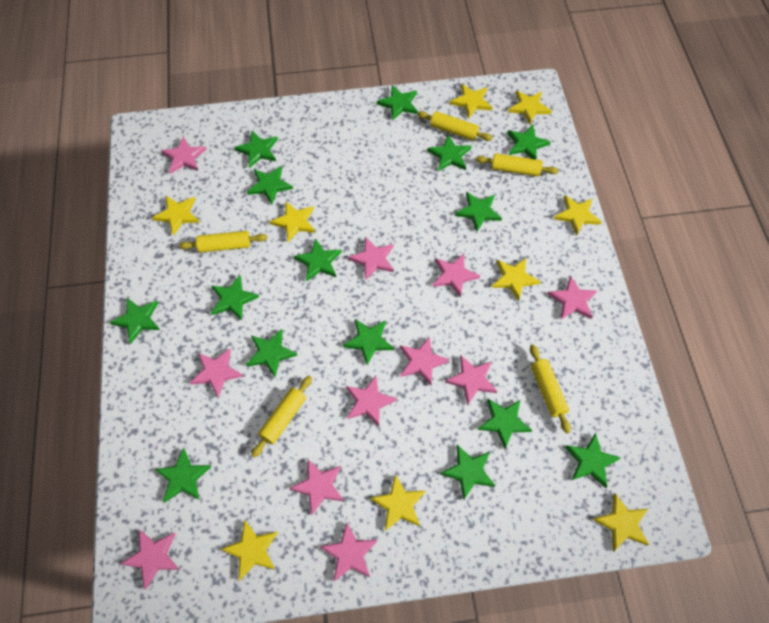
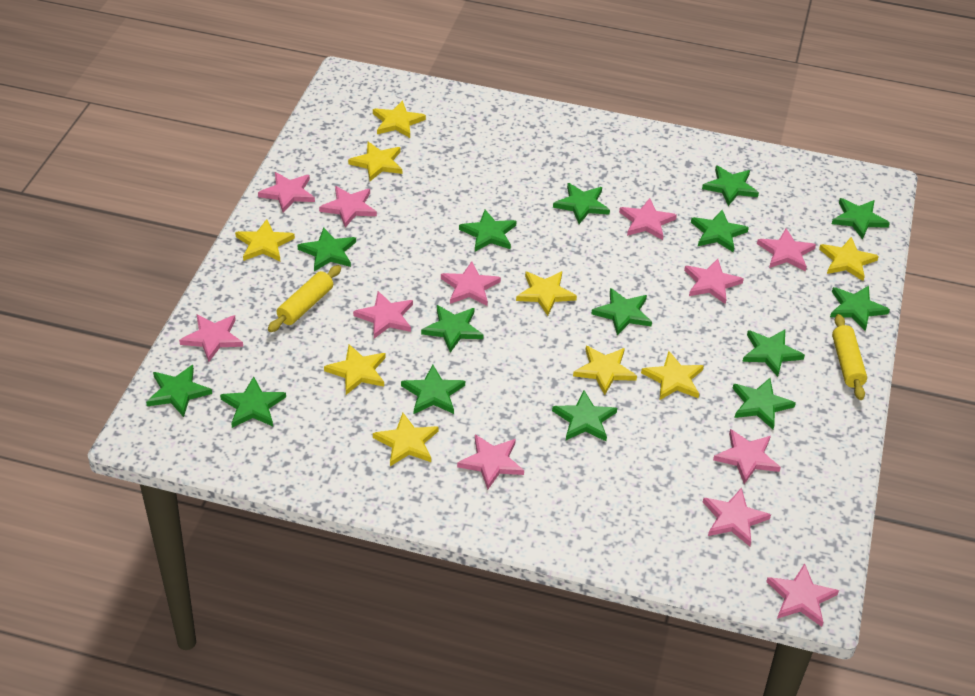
pink star: 11 -> 12
yellow rolling pin: 5 -> 2

